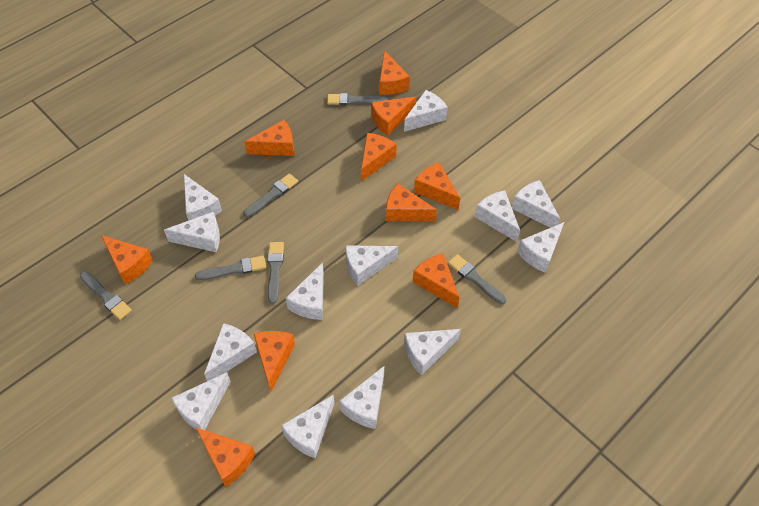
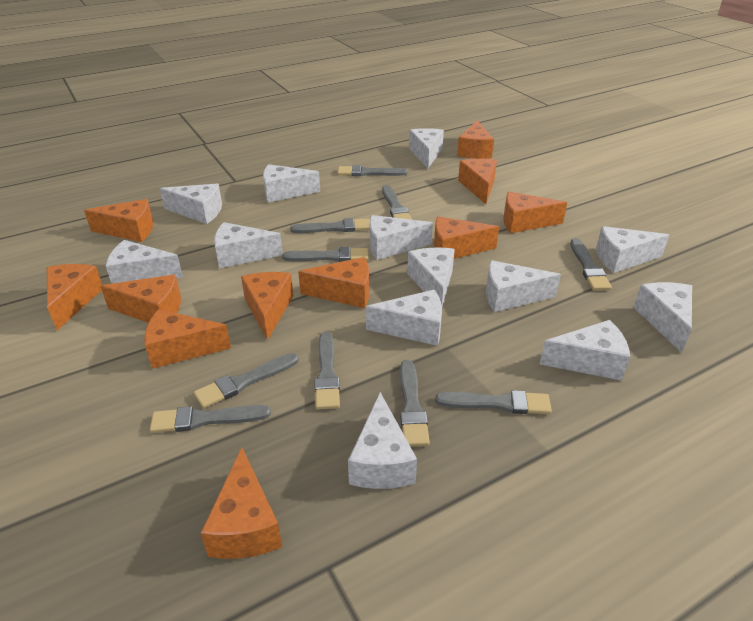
grey brush: 6 -> 10
orange cheese: 10 -> 11

